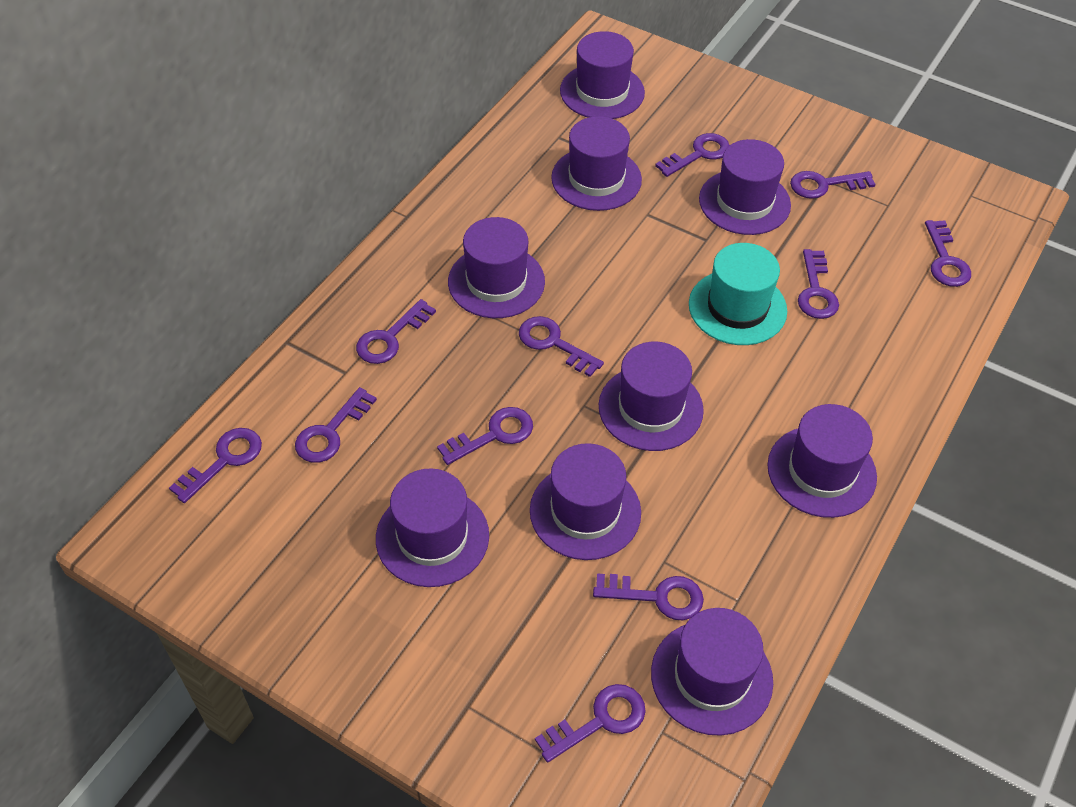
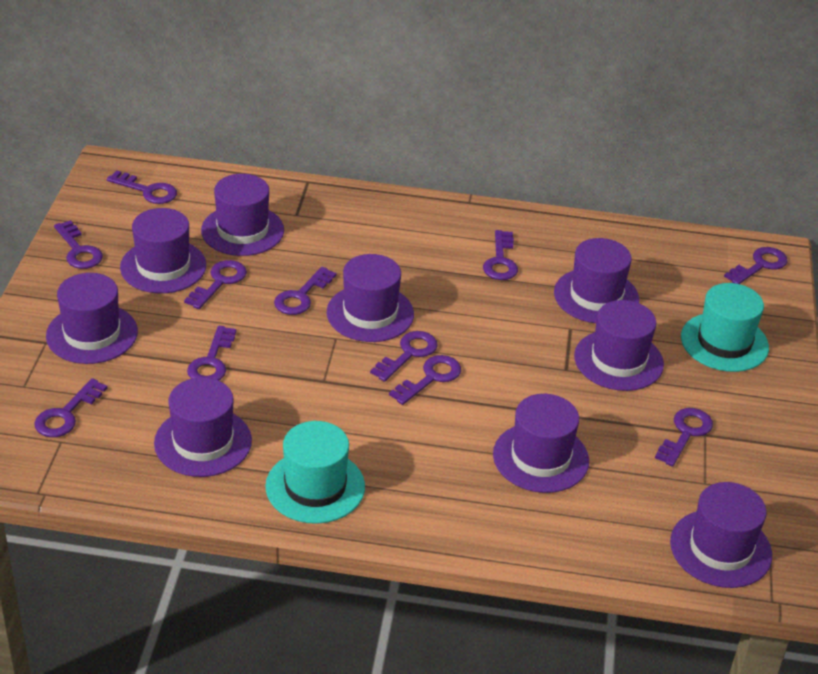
turquoise hat: 1 -> 2

